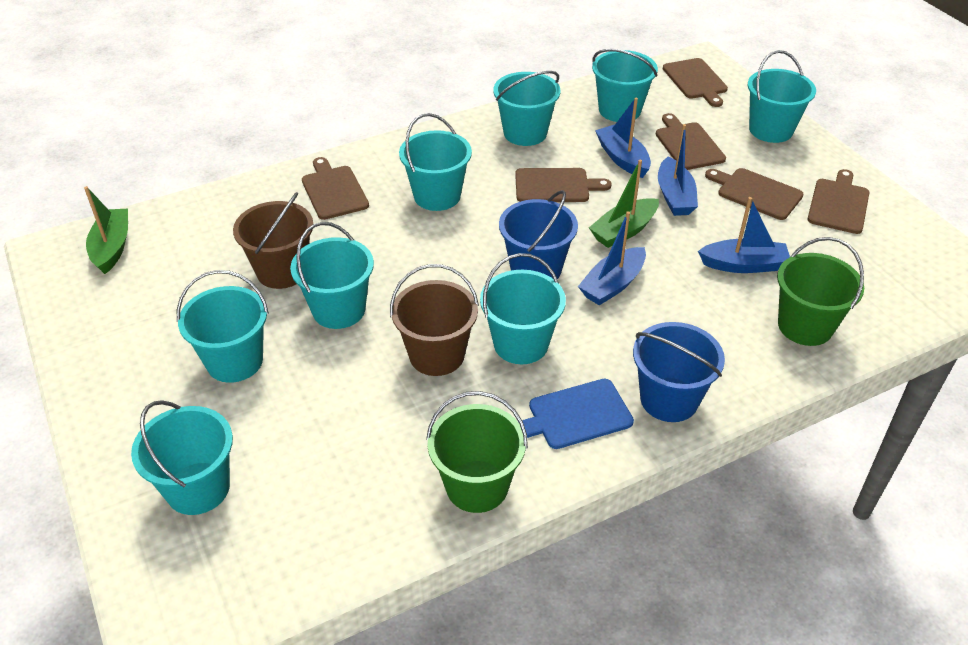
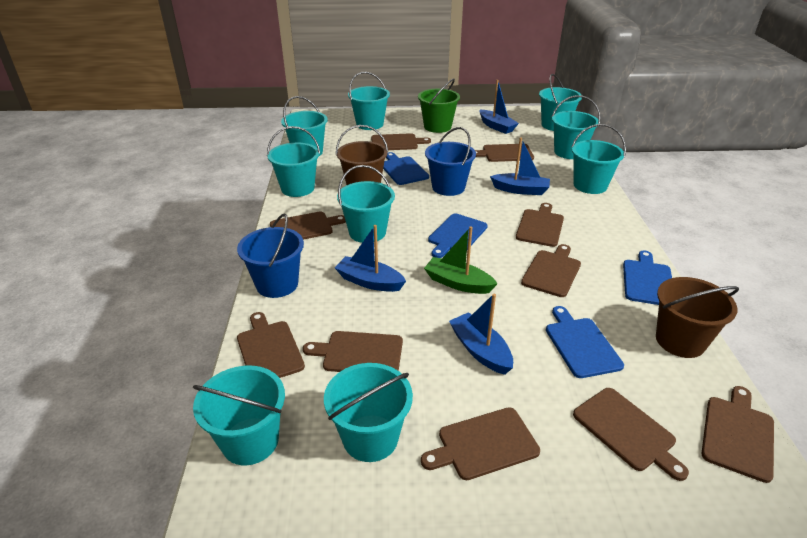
blue cutting board: 1 -> 4
brown cutting board: 6 -> 10
green boat: 2 -> 1
green bucket: 2 -> 1
turquoise bucket: 8 -> 9

